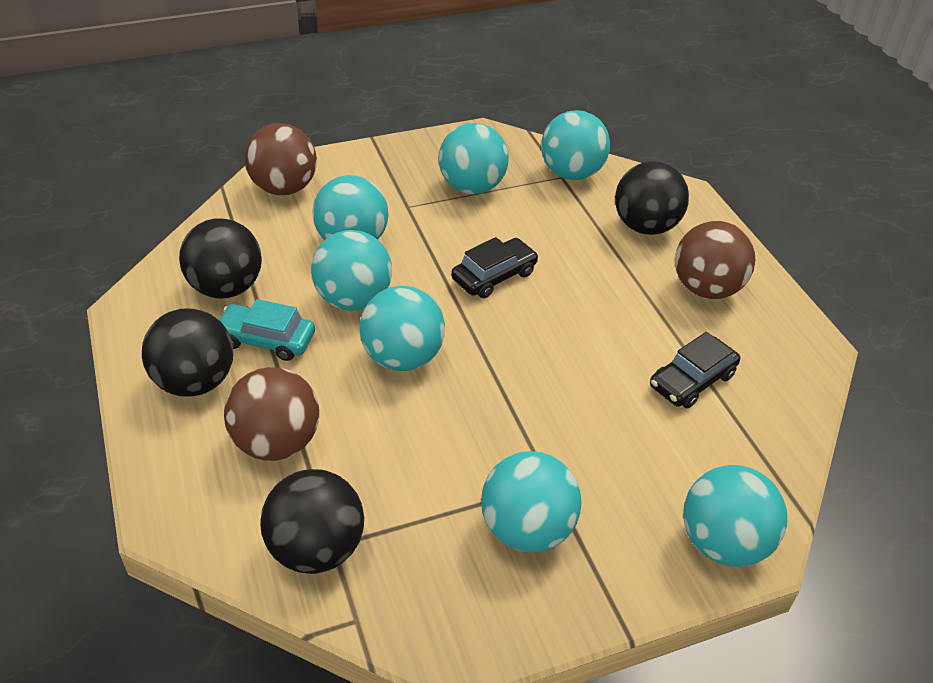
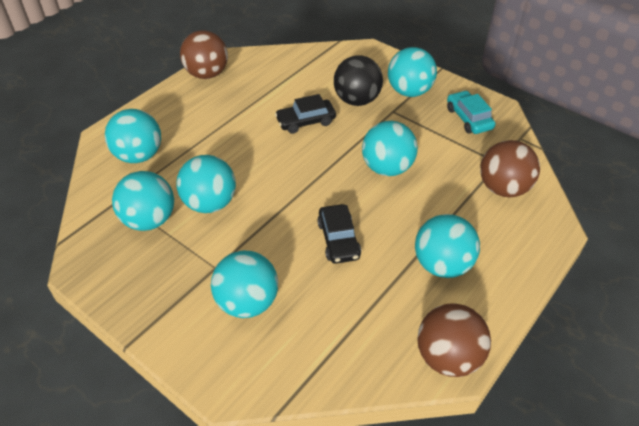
black ball: 4 -> 1

